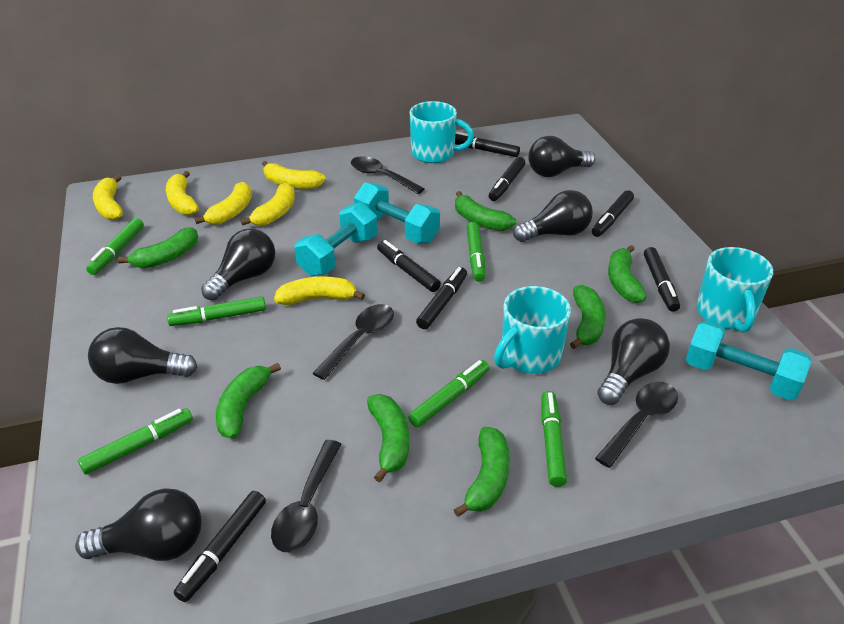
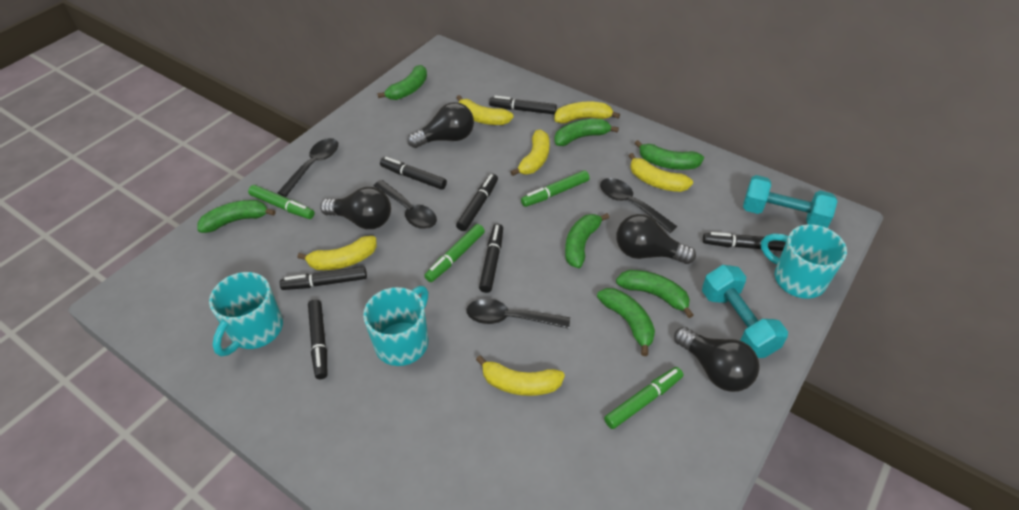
black light bulb: 6 -> 4
green marker: 6 -> 4
turquoise dumbbell: 3 -> 2

